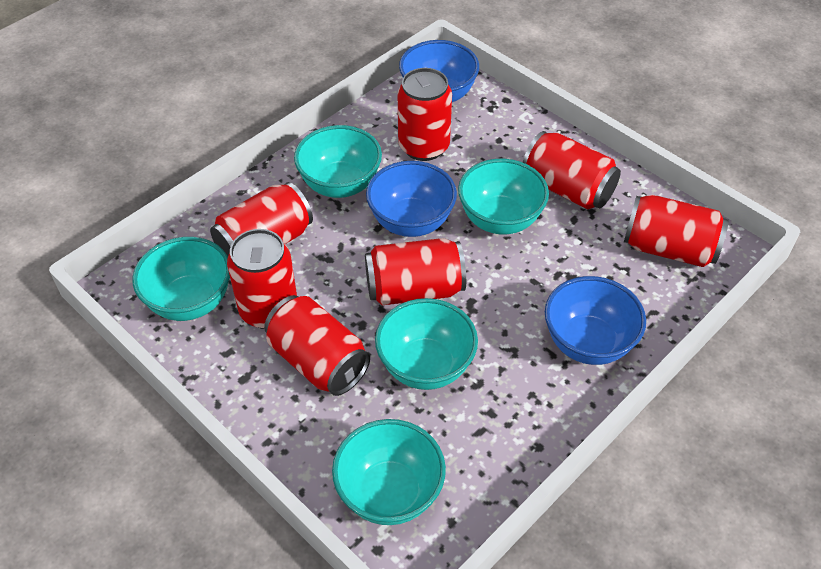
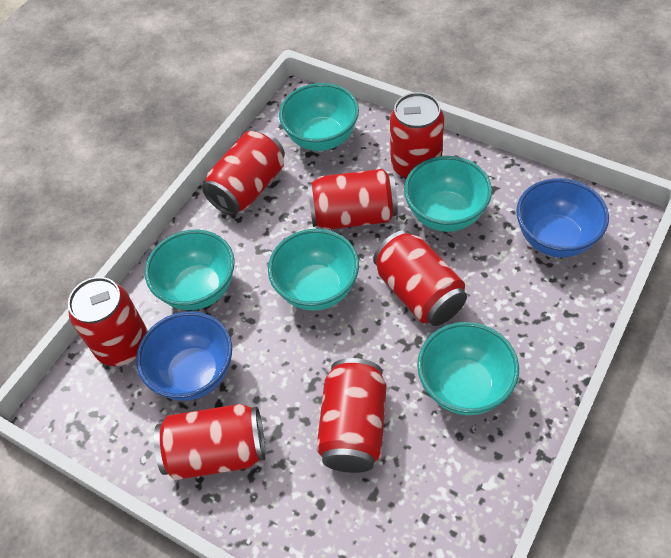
blue bowl: 3 -> 2

